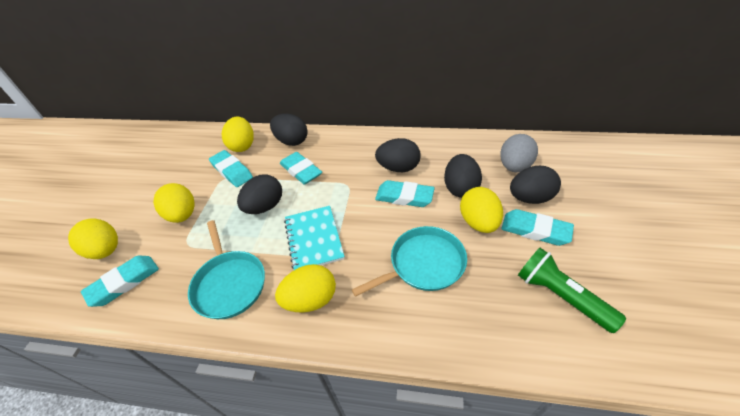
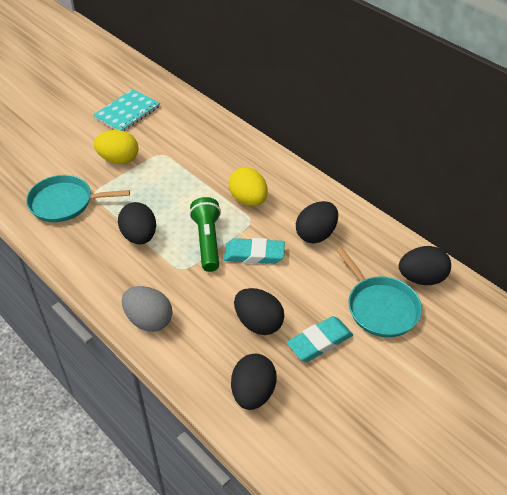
turquoise eraser: 5 -> 2
yellow egg: 5 -> 2

